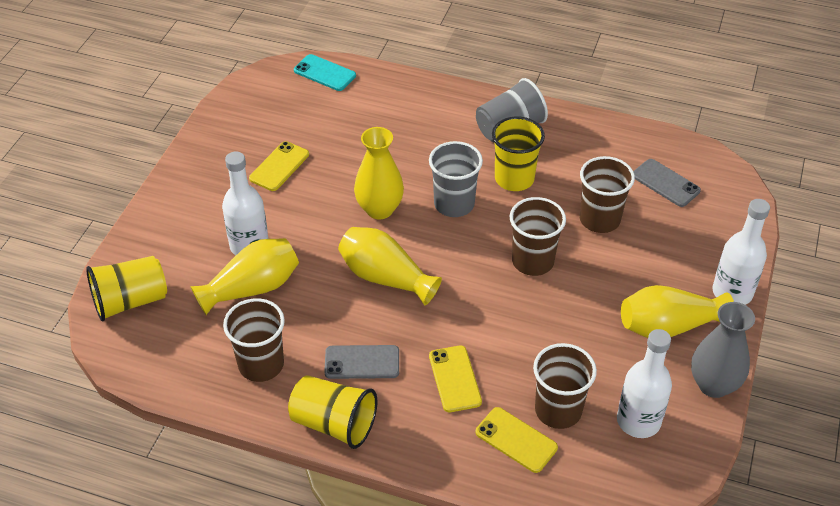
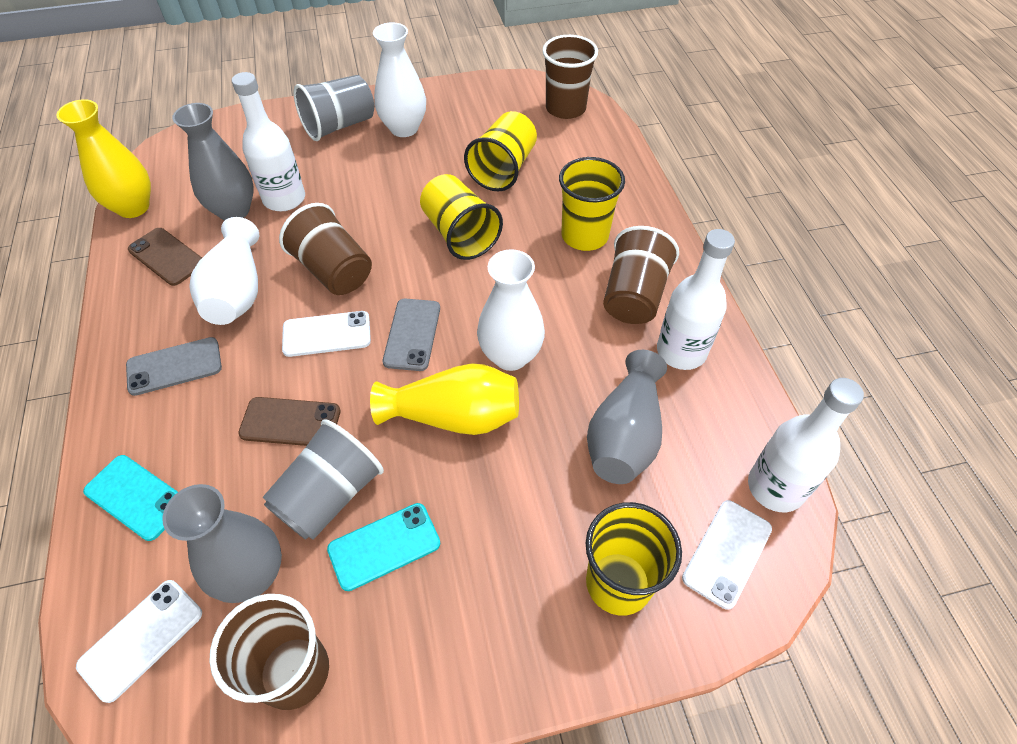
brown phone: 0 -> 2
grey vase: 1 -> 3
turquoise phone: 1 -> 2
white phone: 0 -> 3
white vase: 0 -> 3
yellow cup: 3 -> 4
yellow phone: 3 -> 0
yellow vase: 4 -> 2

